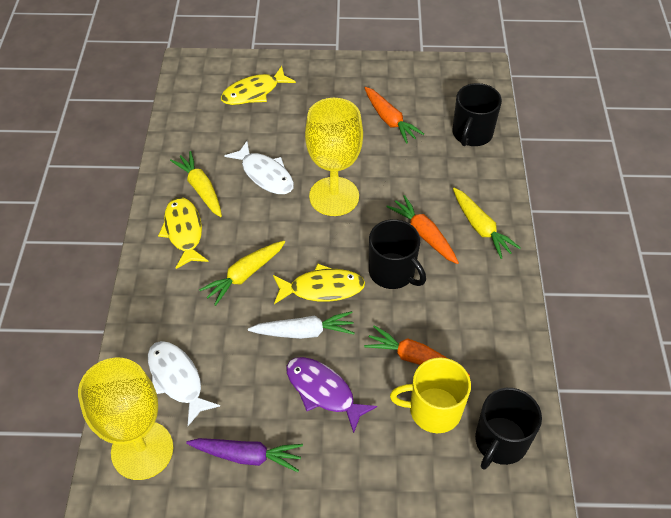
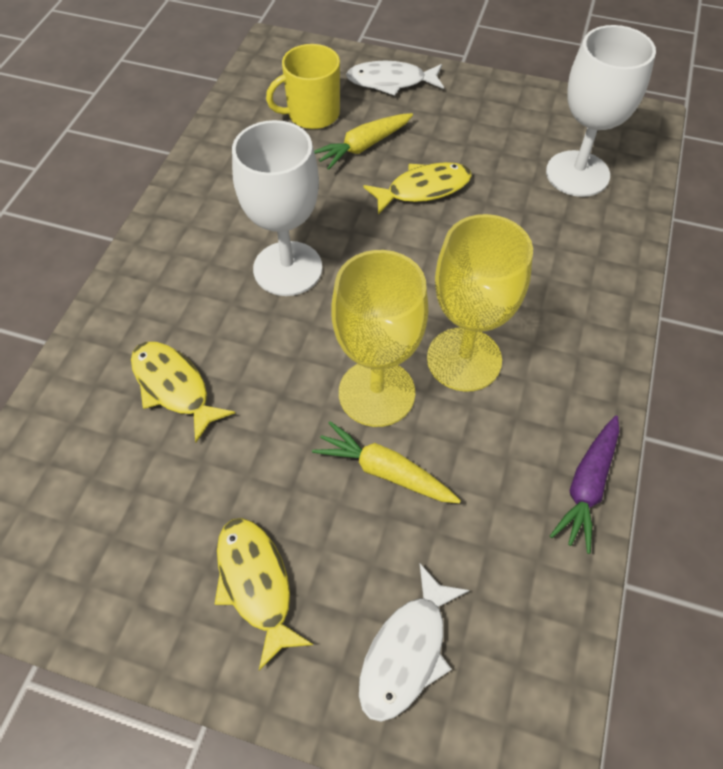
black mug: 3 -> 0
orange carrot: 3 -> 0
purple fish: 1 -> 0
white carrot: 1 -> 0
white goblet: 0 -> 2
yellow carrot: 3 -> 2

